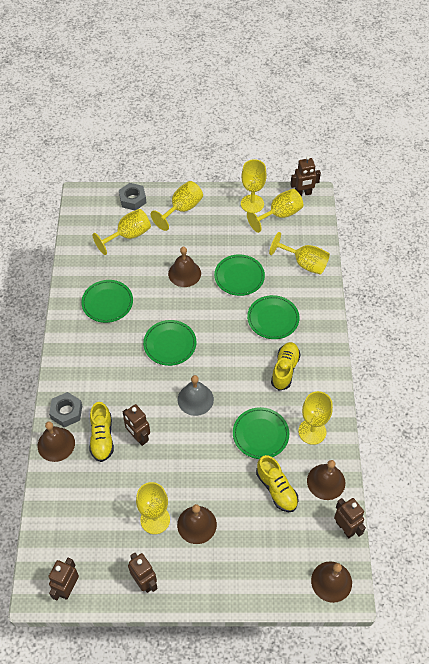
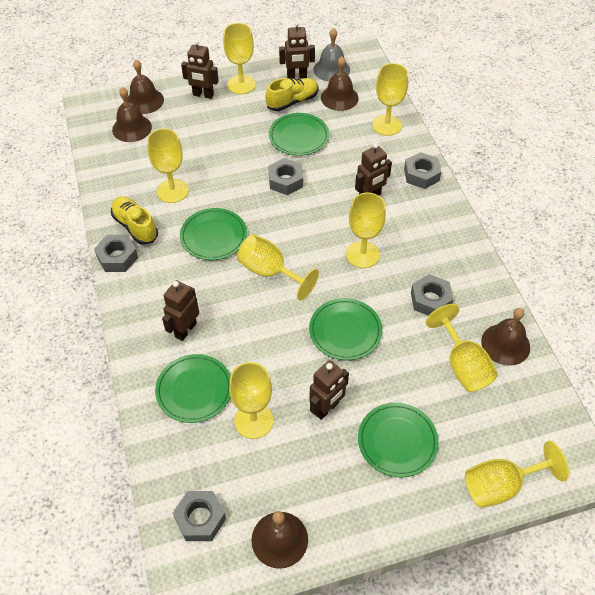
grey nut: 2 -> 5
yellow goblet: 7 -> 8
yellow shoe: 3 -> 2

